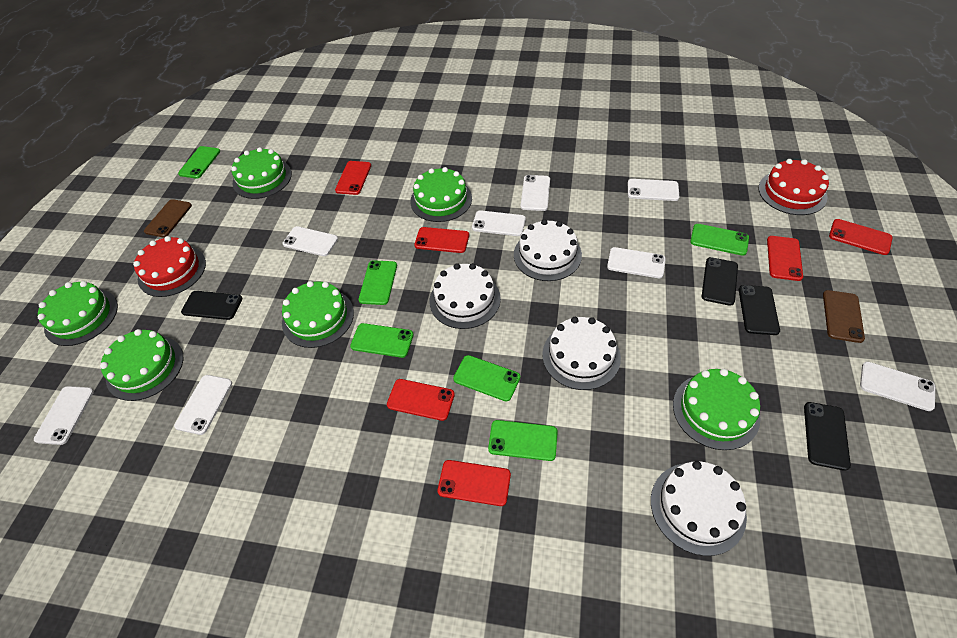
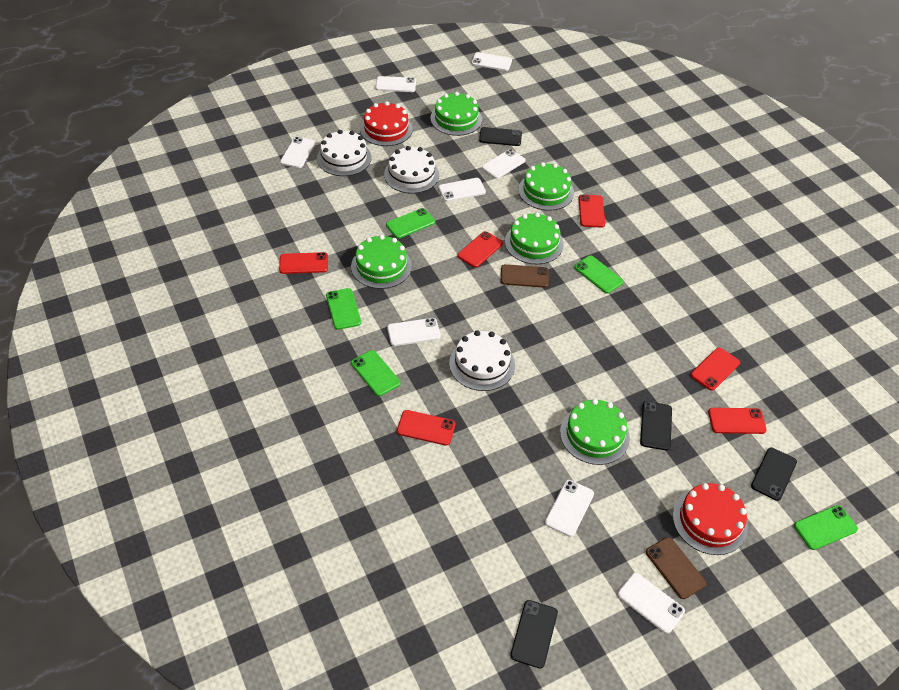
green cake: 6 -> 5
green phone: 6 -> 5
white cake: 4 -> 3

